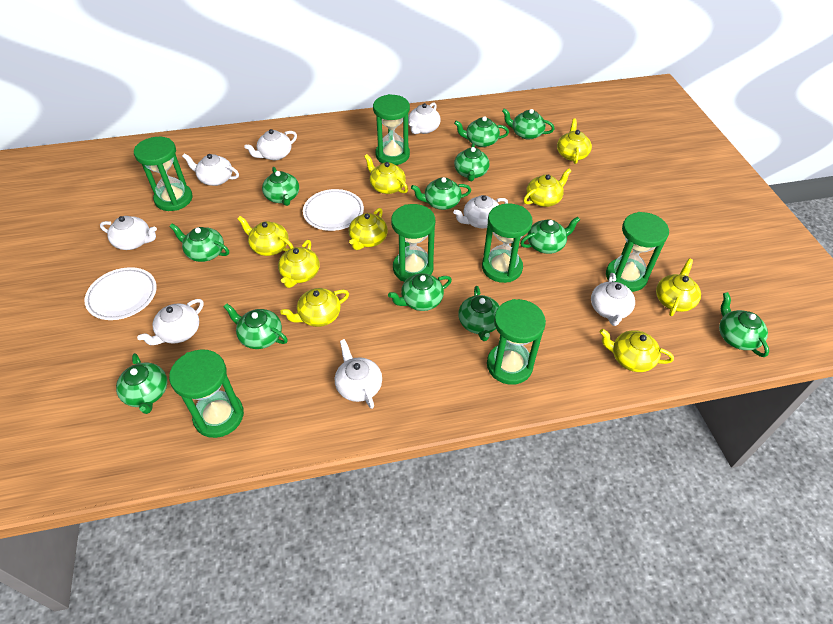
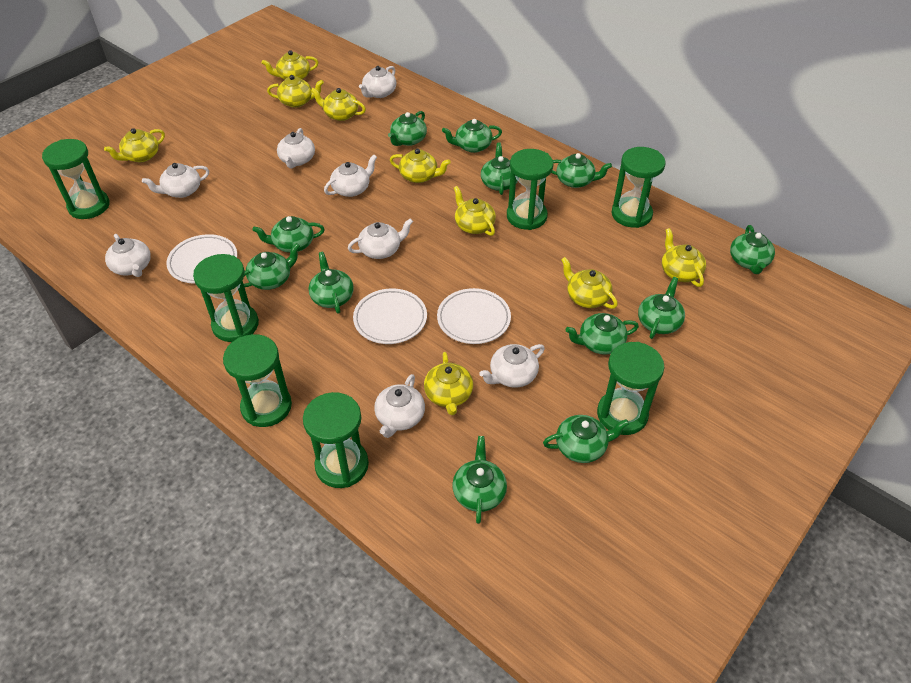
white plate: 2 -> 3

